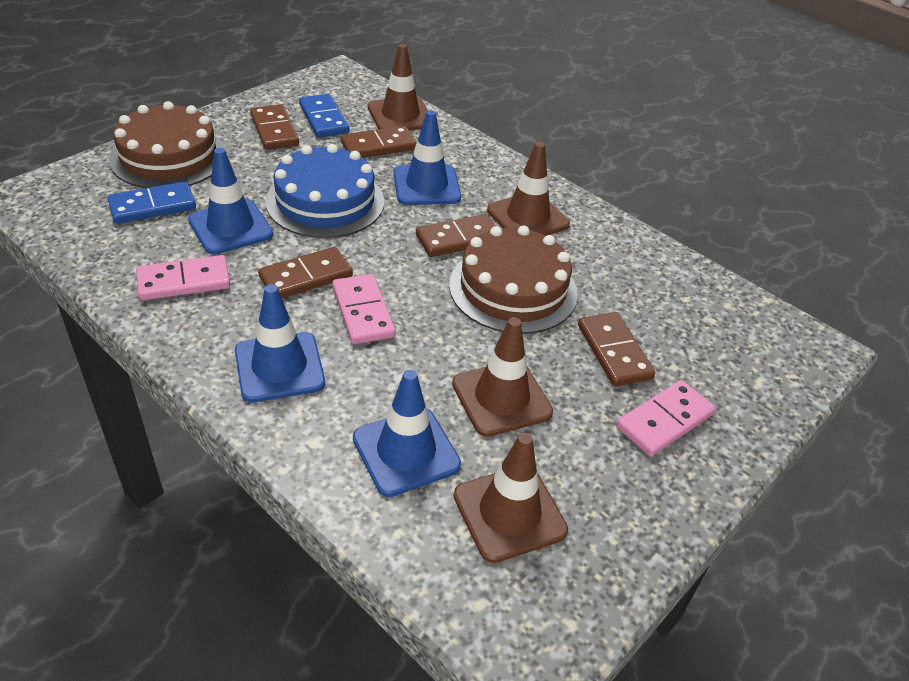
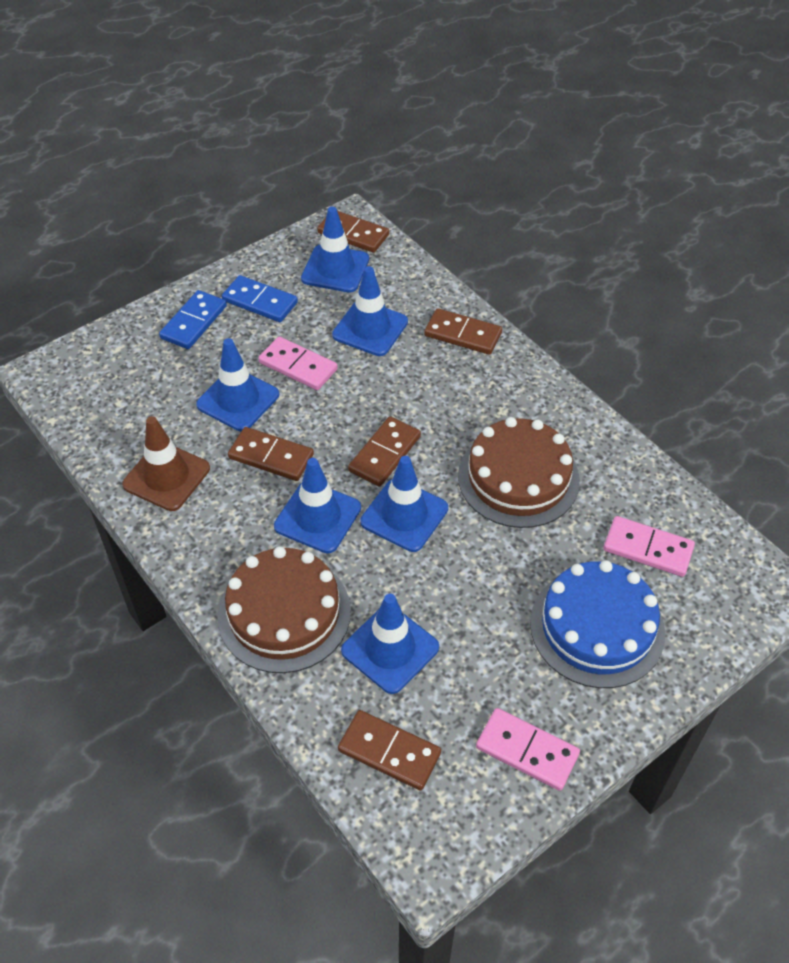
blue traffic cone: 4 -> 6
brown traffic cone: 4 -> 1

